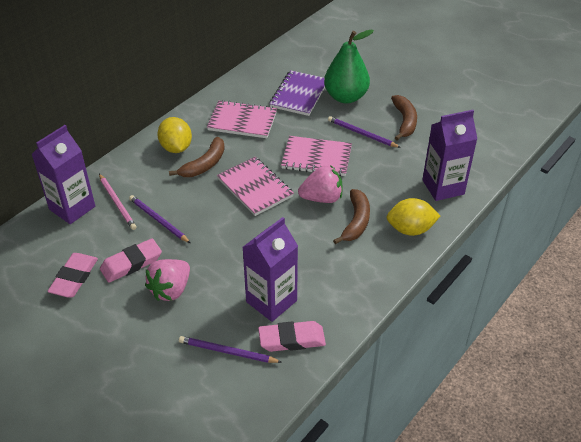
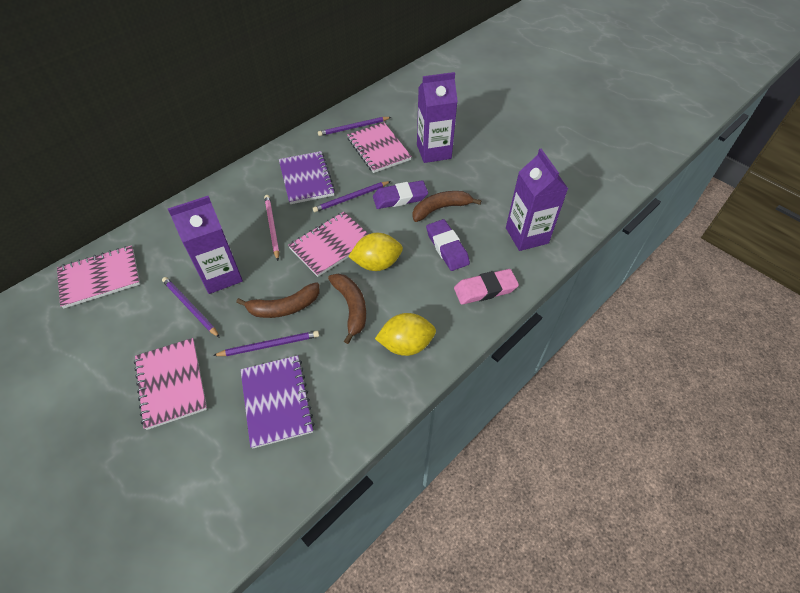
green pear: 1 -> 0
pink eraser: 3 -> 1
pink notebook: 3 -> 4
pink strawberry: 2 -> 0
purple eraser: 0 -> 2
purple notebook: 1 -> 2
purple pencil: 3 -> 4

